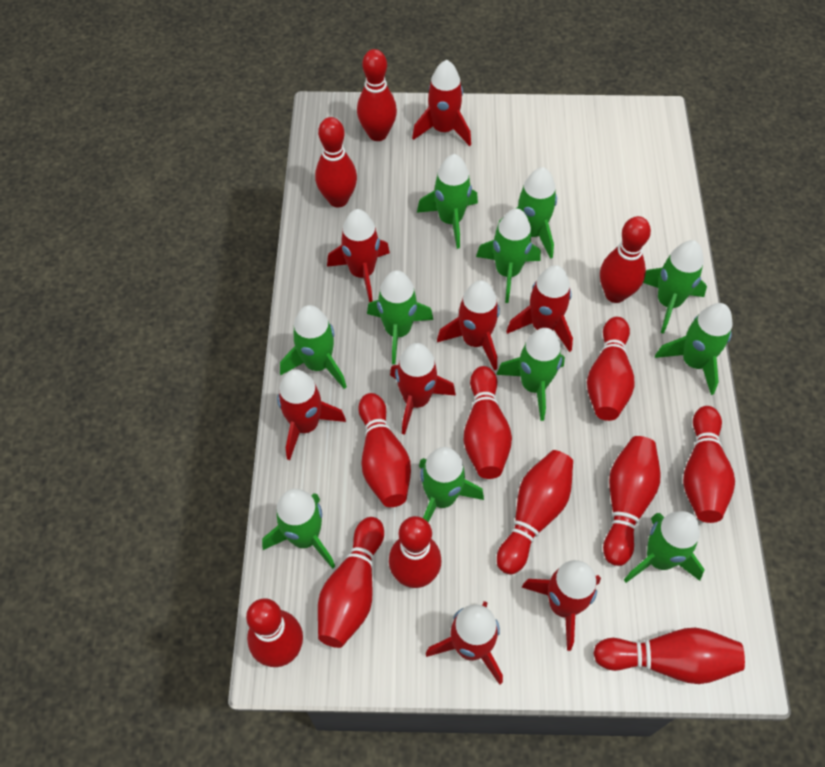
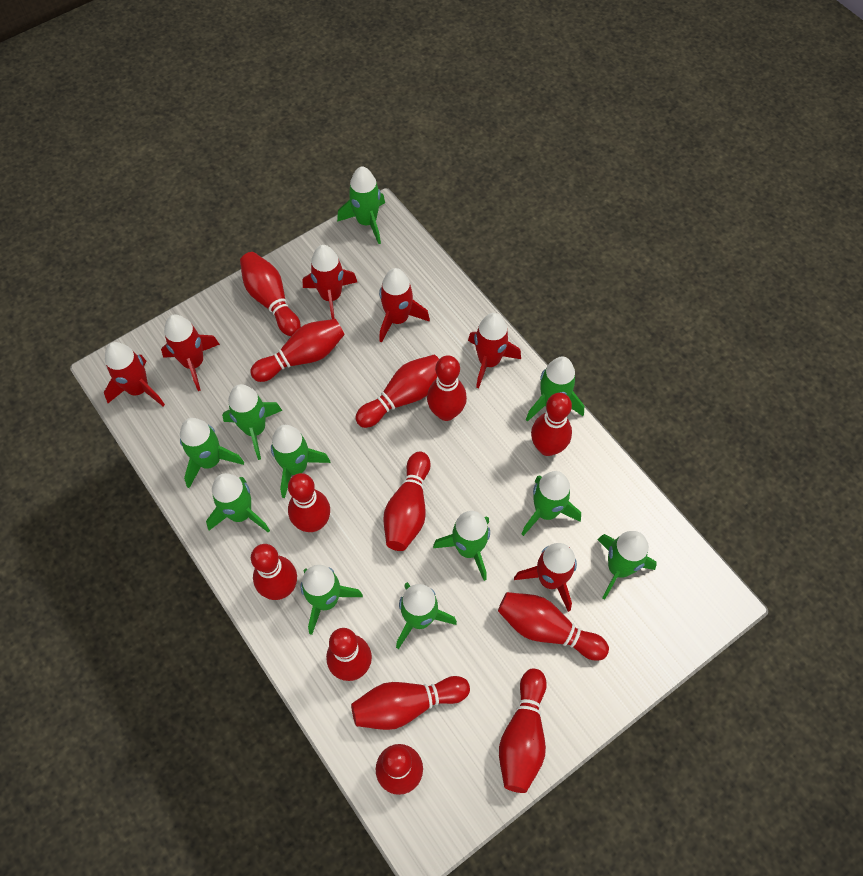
red rocket: 8 -> 6

